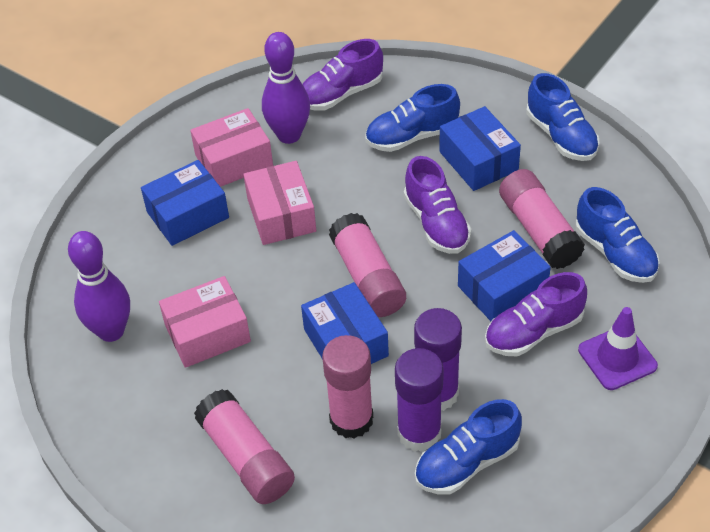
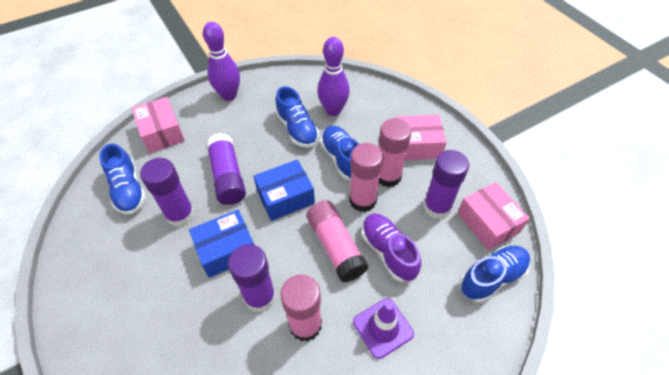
blue box: 4 -> 2
purple glue stick: 2 -> 4
purple shoe: 3 -> 1

